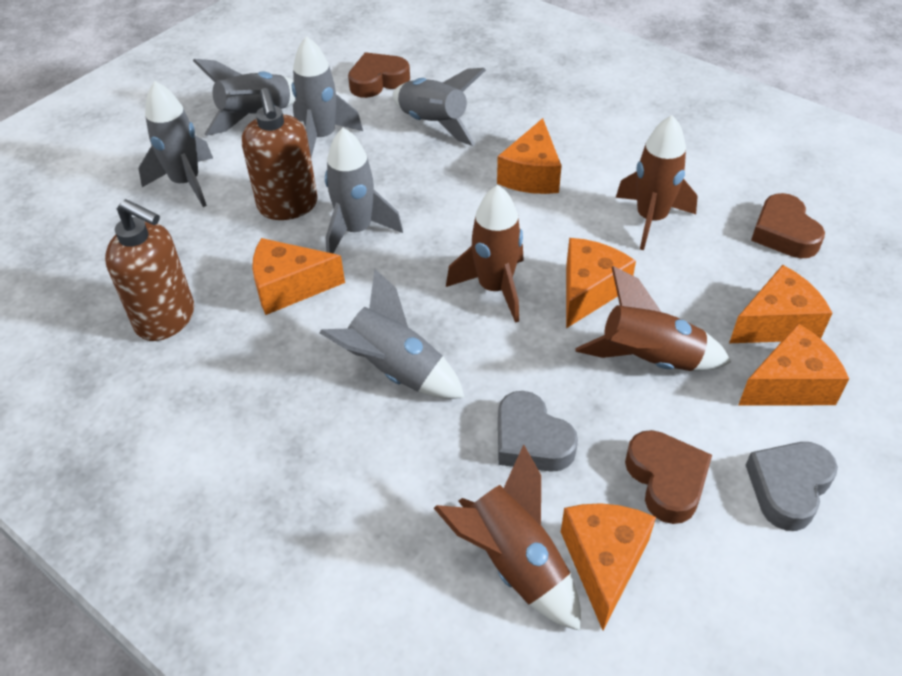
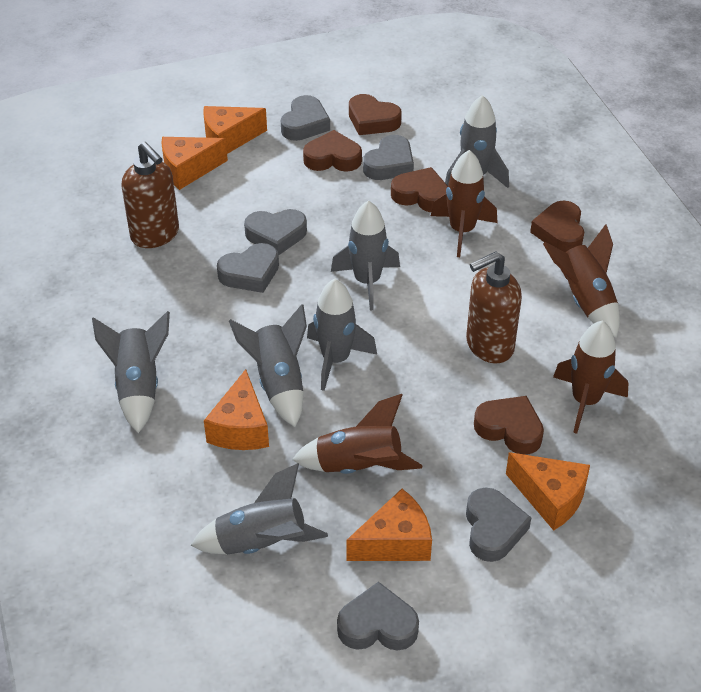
brown heart: 3 -> 5
grey heart: 2 -> 6
orange cheese: 6 -> 5

